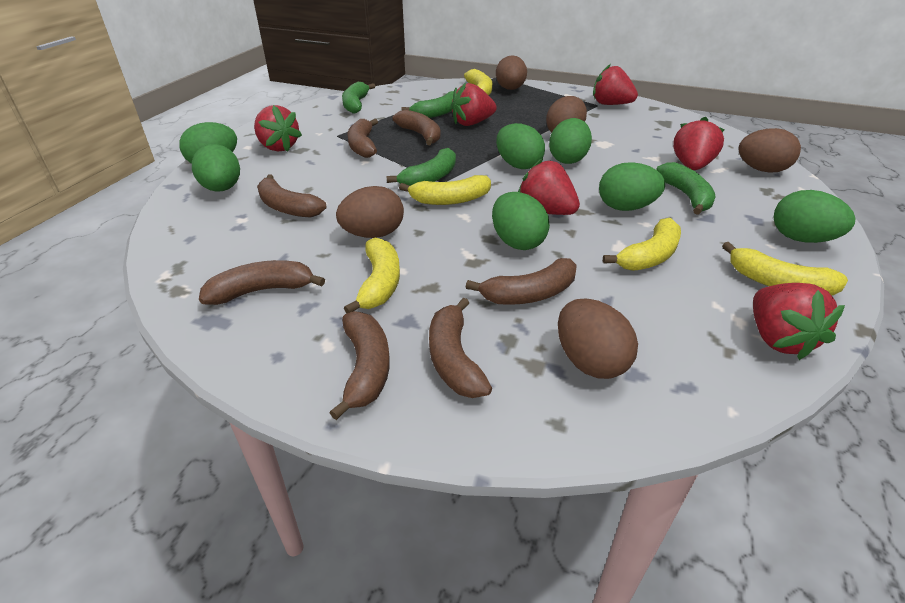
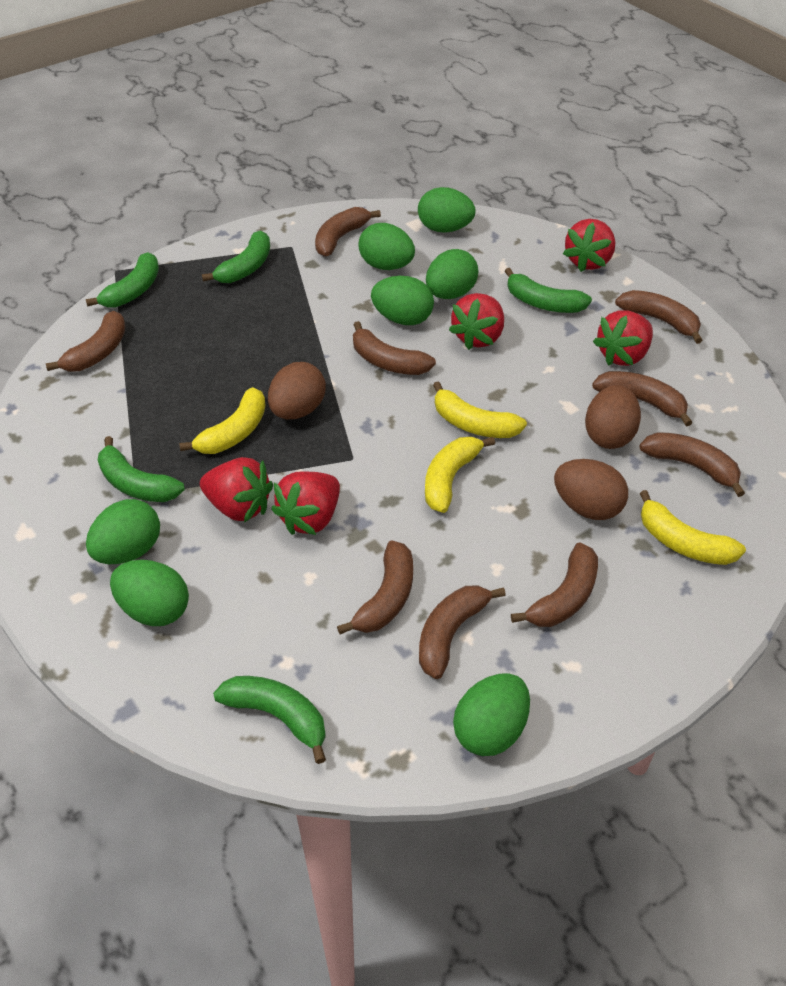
brown banana: 7 -> 9
brown egg: 5 -> 3
green banana: 4 -> 5
red strawberry: 6 -> 5
yellow banana: 5 -> 4

